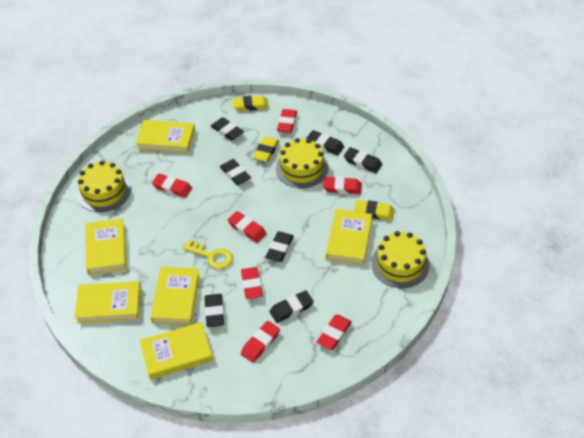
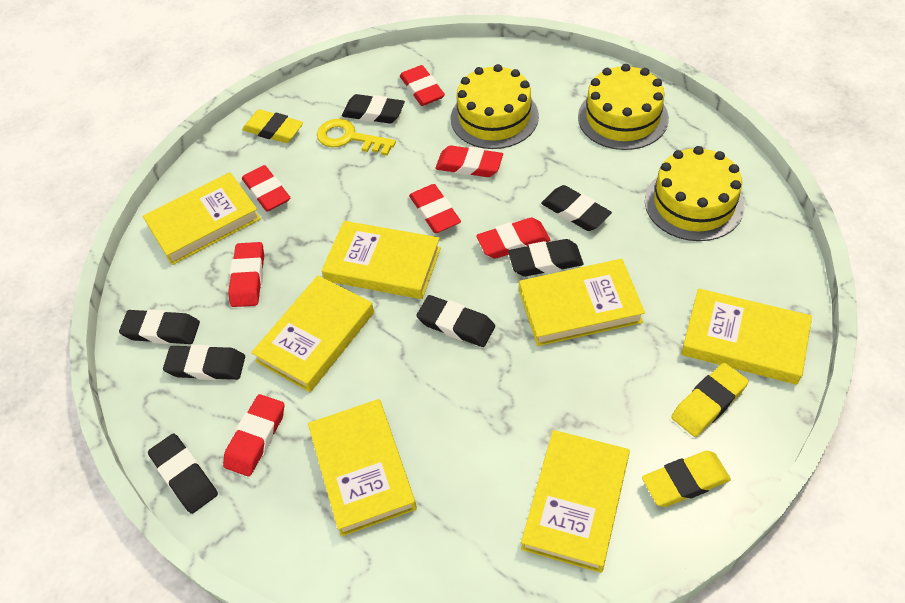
yellow book: 6 -> 7

